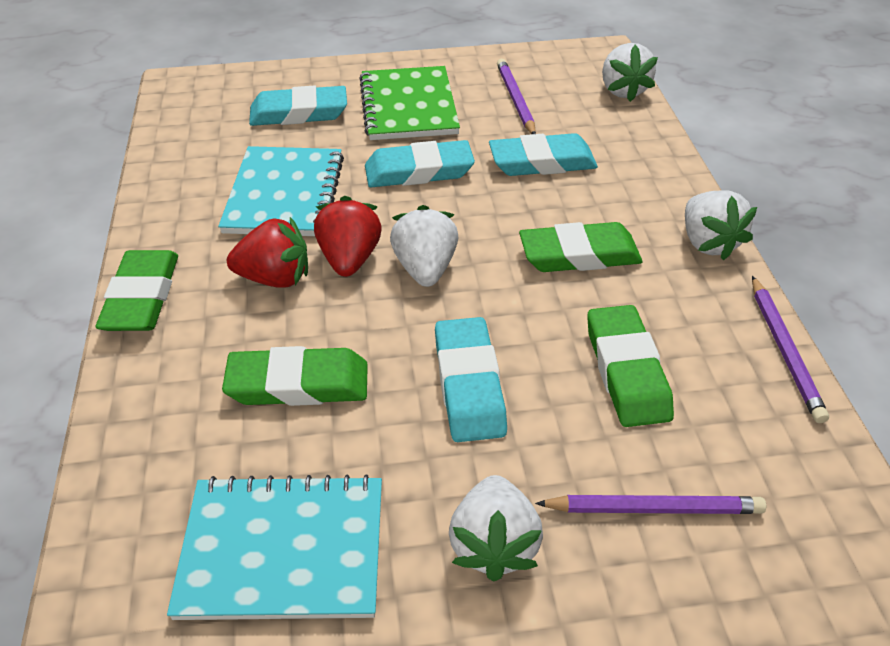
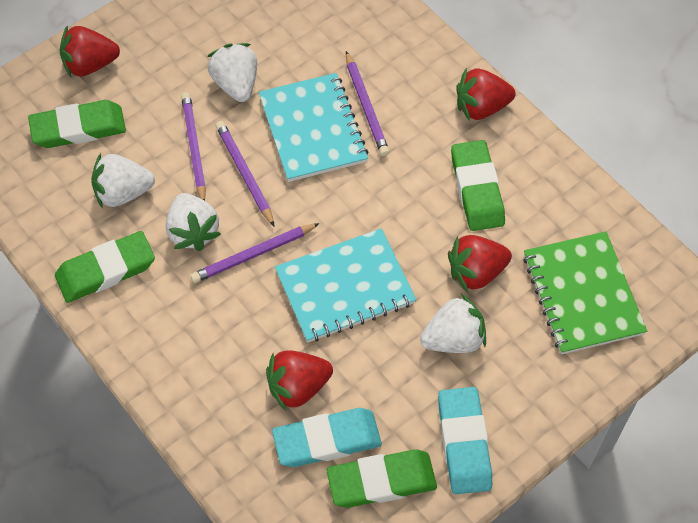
purple pencil: 3 -> 4
red strawberry: 2 -> 4
turquoise eraser: 4 -> 2

